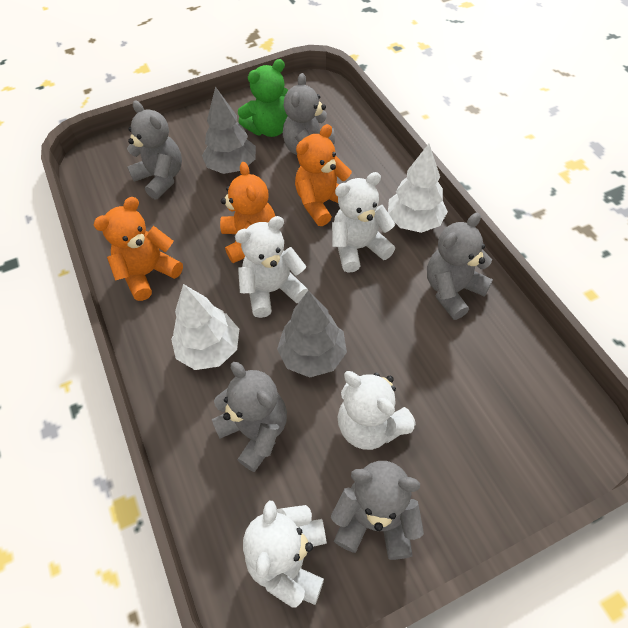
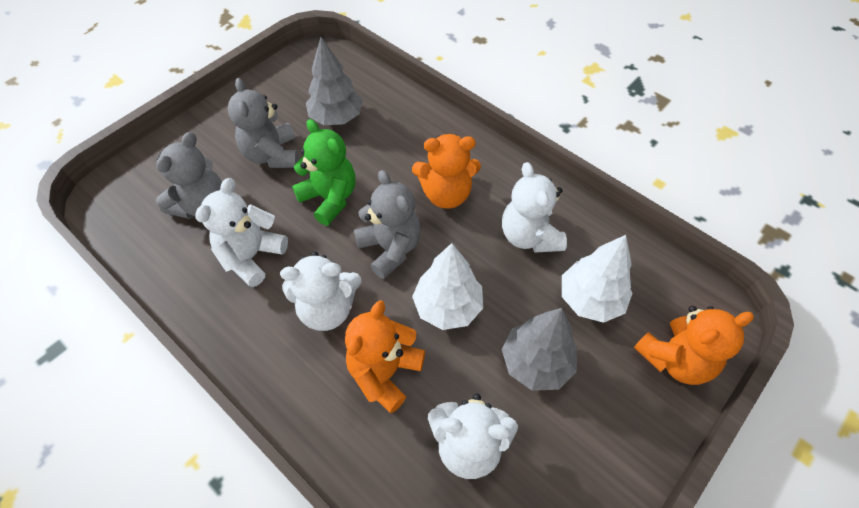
grey teddy bear: 5 -> 3

